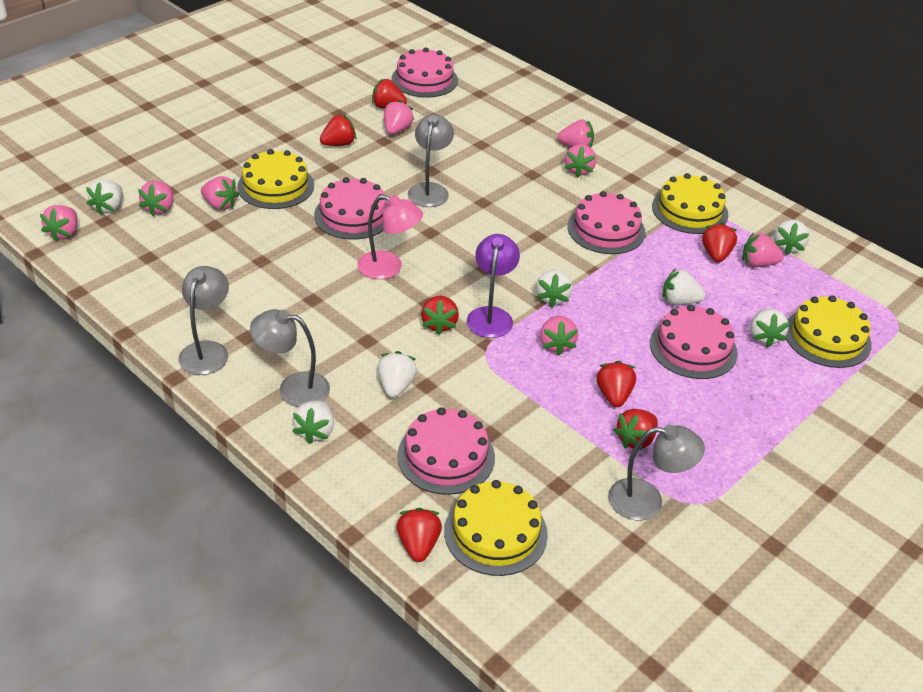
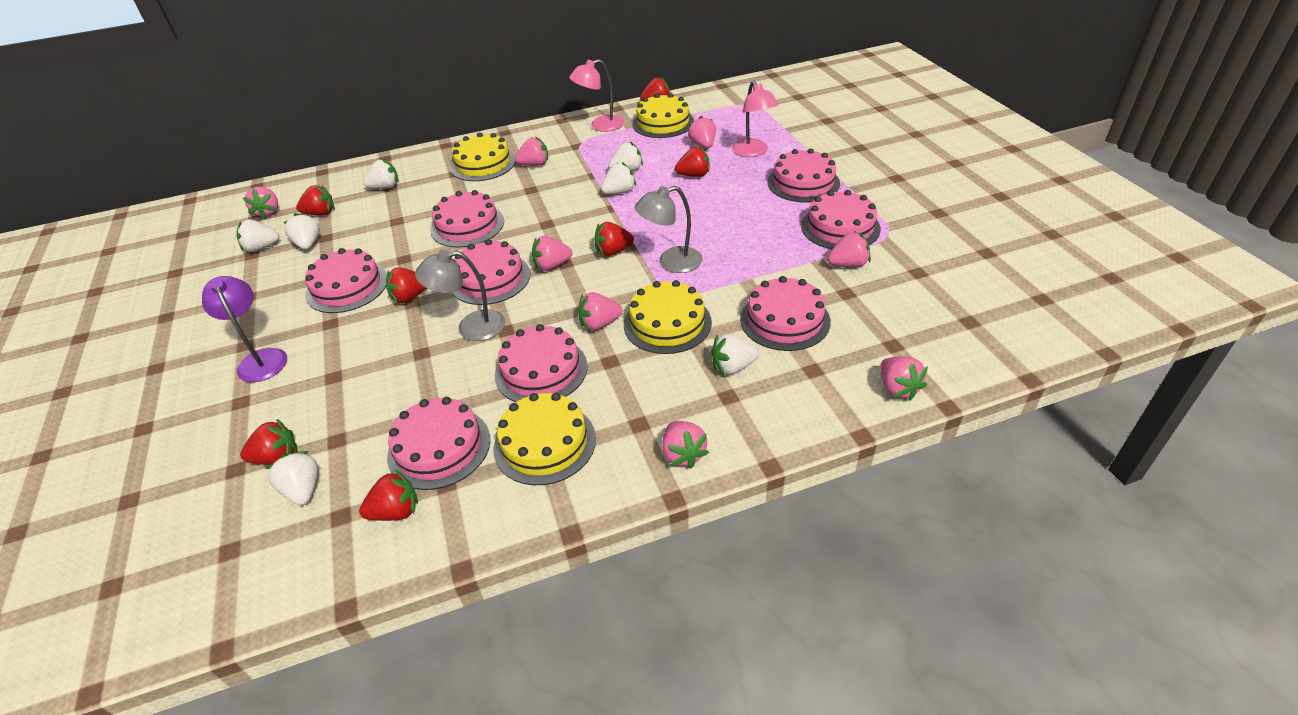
grey lamp: 4 -> 2
pink cake: 5 -> 8
pink lamp: 1 -> 2

